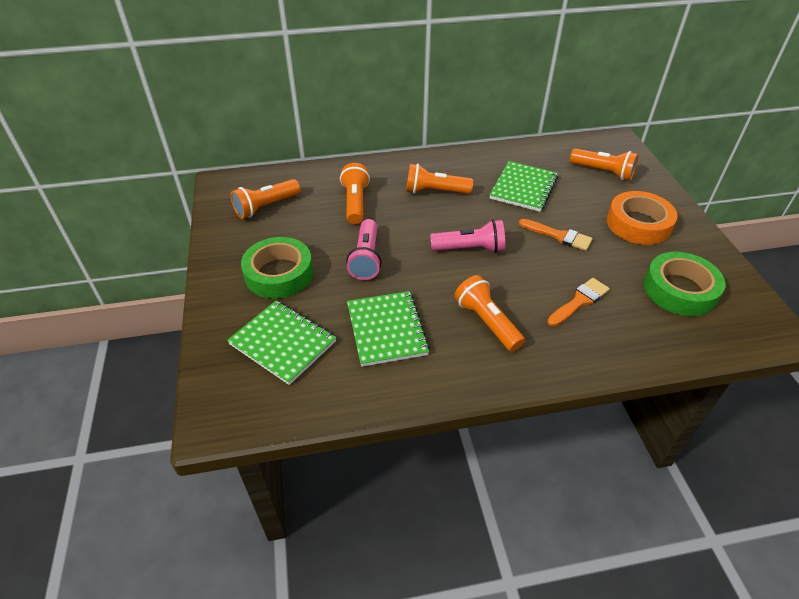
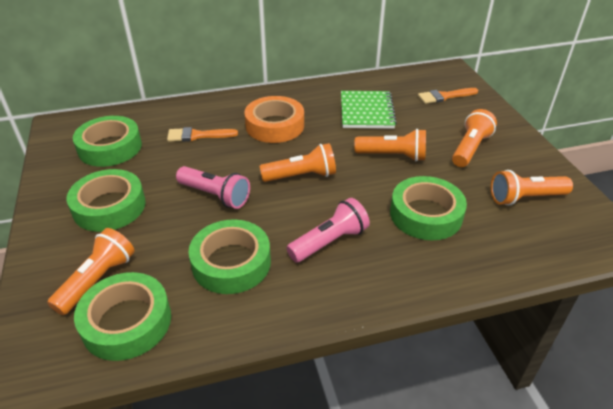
green notebook: 3 -> 1
green tape: 2 -> 5

